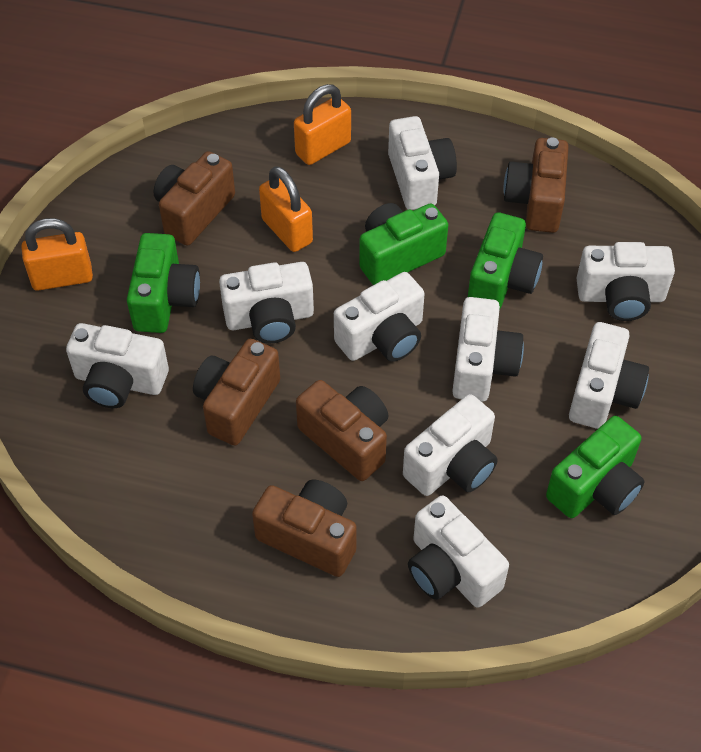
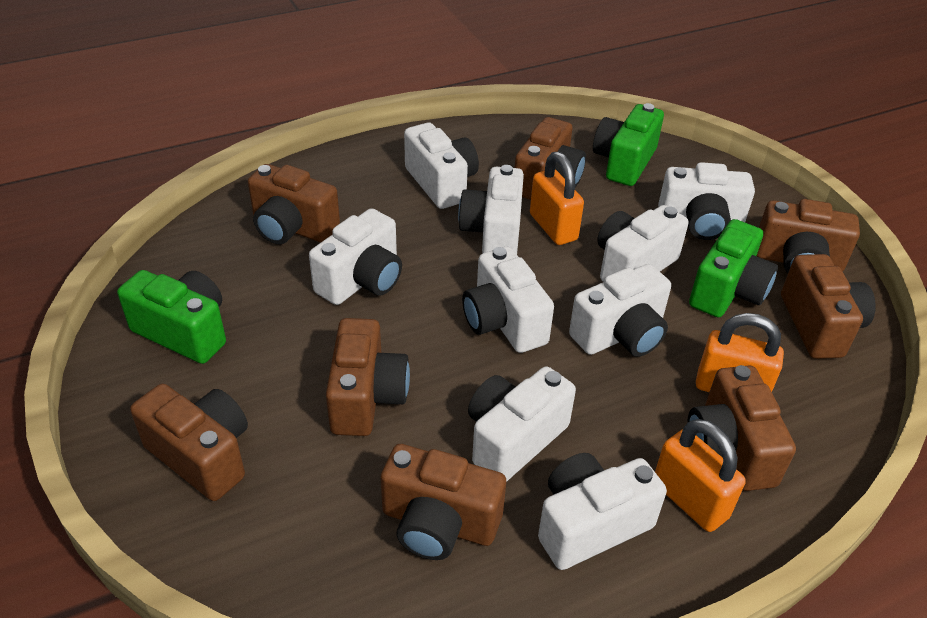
brown camera: 5 -> 8
green camera: 4 -> 3

